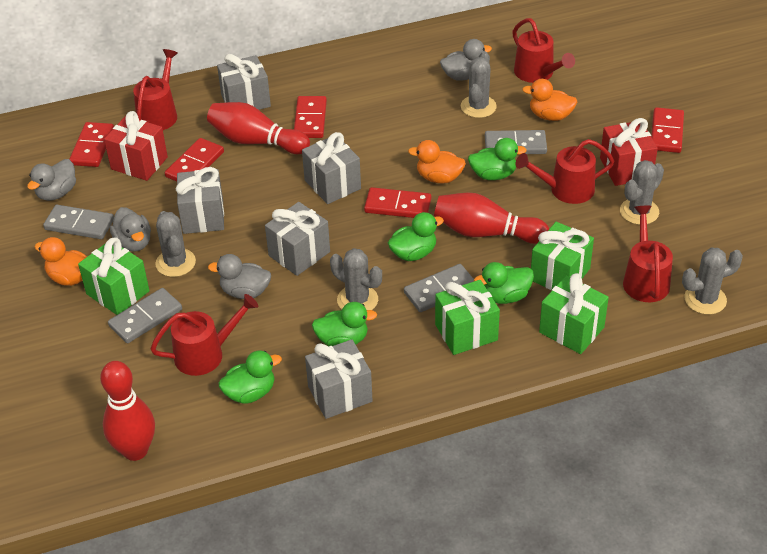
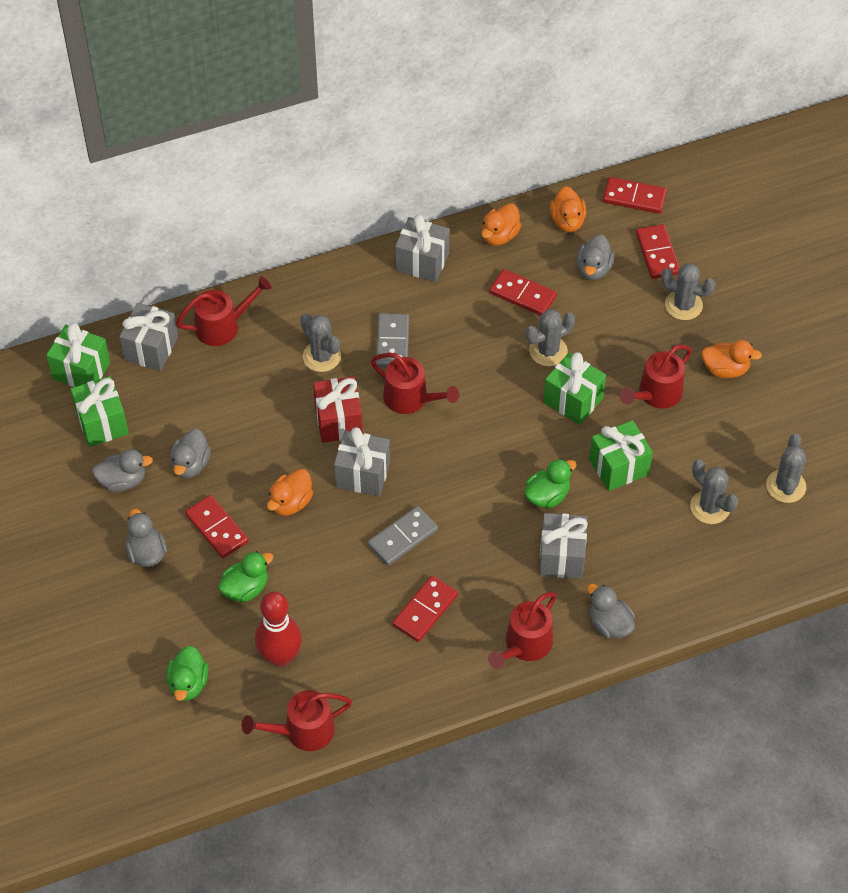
green duck: 5 -> 3
grey domino: 4 -> 2
grey duck: 4 -> 5
grey gift: 5 -> 4
orange duck: 3 -> 4
red bowling pin: 3 -> 1
red gift: 2 -> 1

